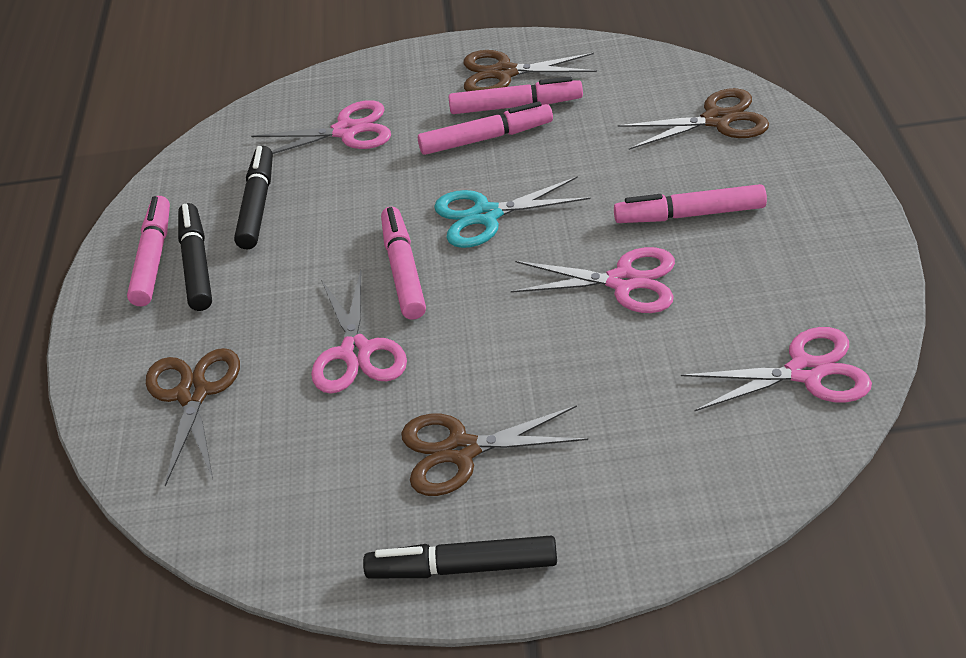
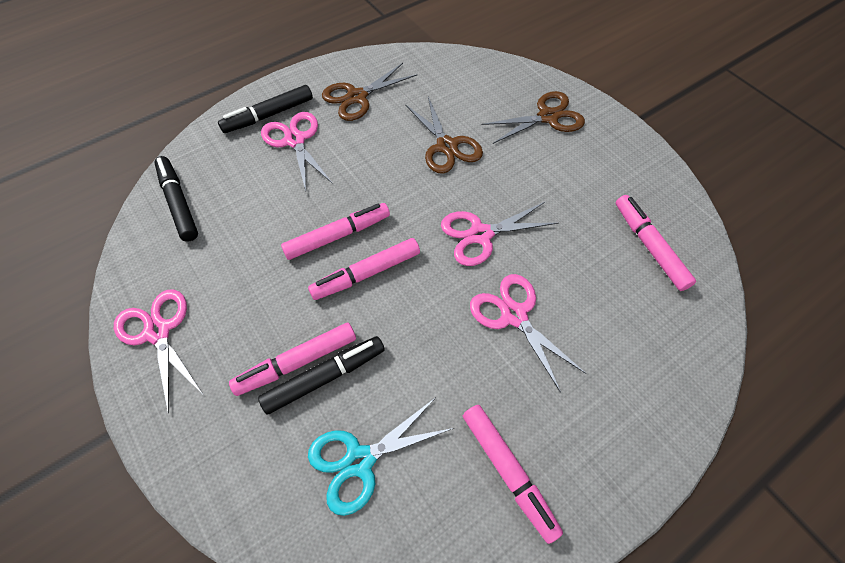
brown scissors: 4 -> 3

